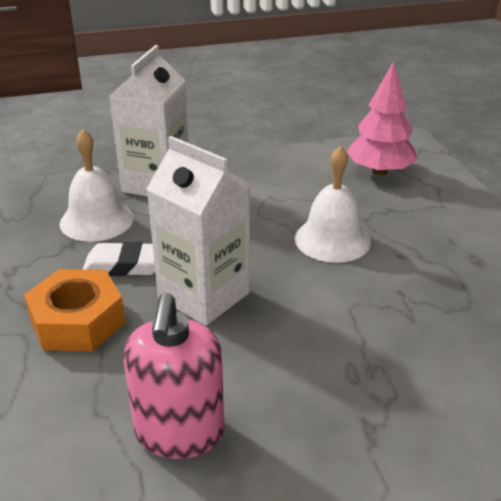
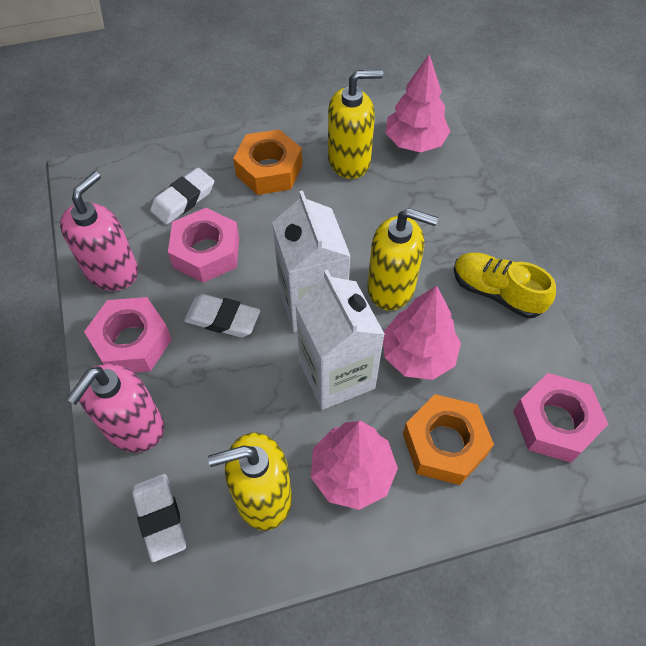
orange nut: 1 -> 2
pink nut: 0 -> 3
pink soap dispenser: 1 -> 2
pink tree: 1 -> 3
white bell: 2 -> 0
white eraser: 1 -> 3
yellow shoe: 0 -> 1
yellow soap dispenser: 0 -> 3

